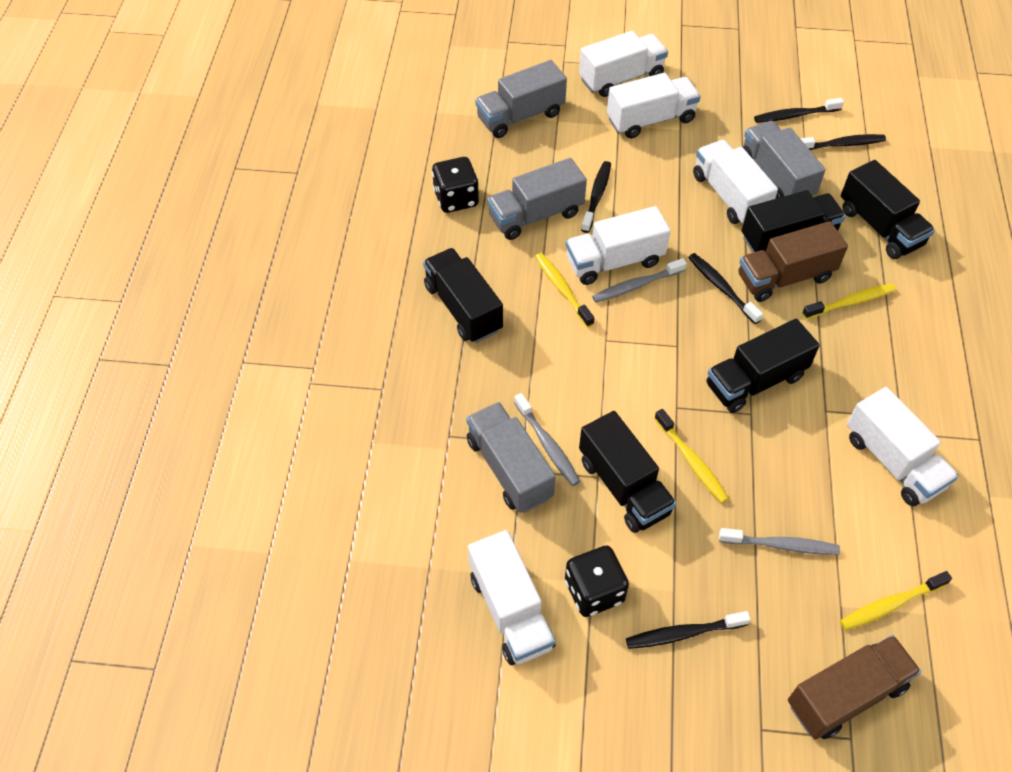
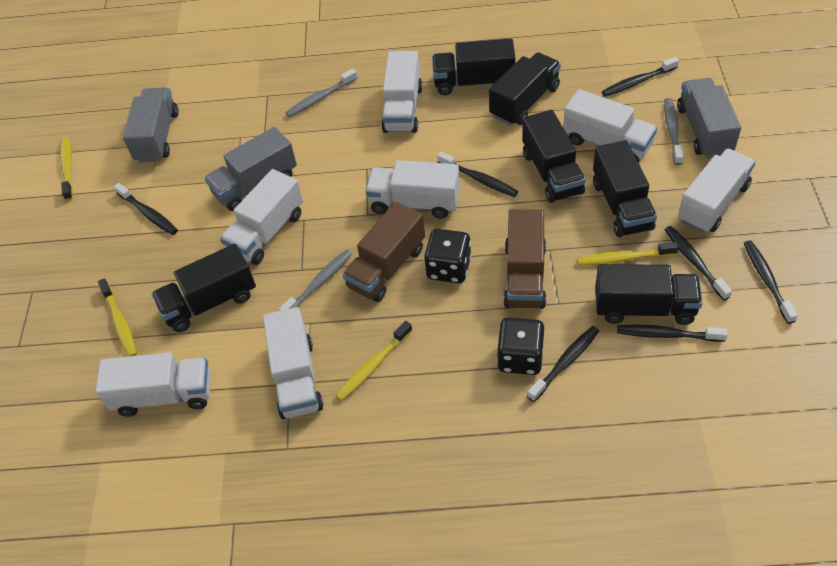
black toothbrush: 5 -> 7
black truck: 5 -> 6
grey truck: 4 -> 3
white truck: 6 -> 7

